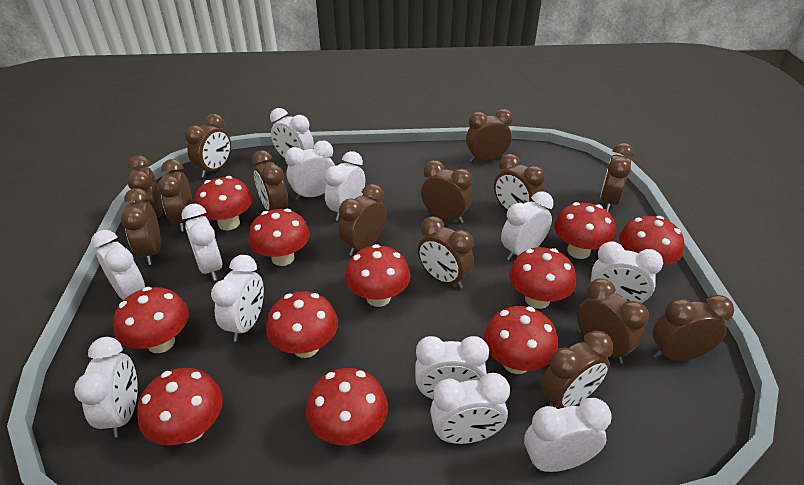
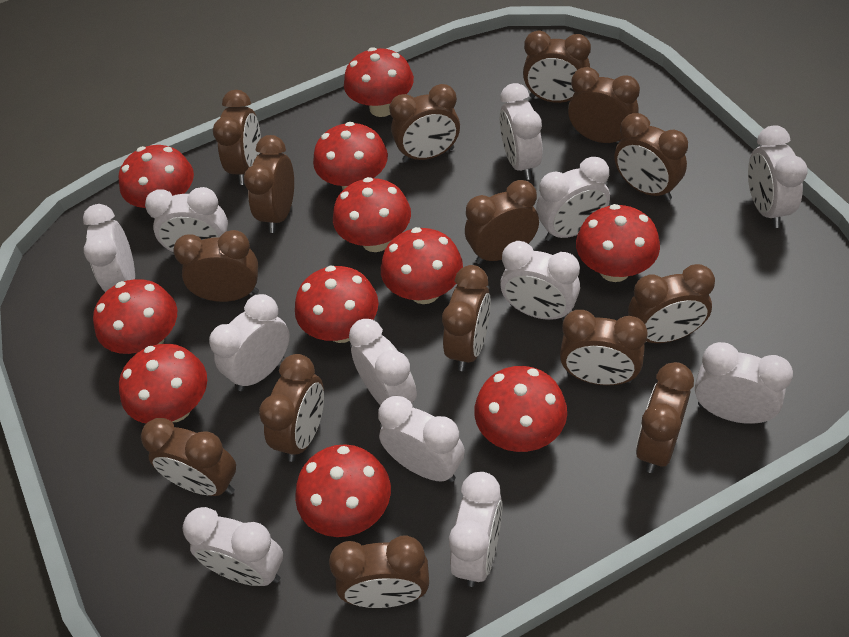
brown clock: 14 -> 15

